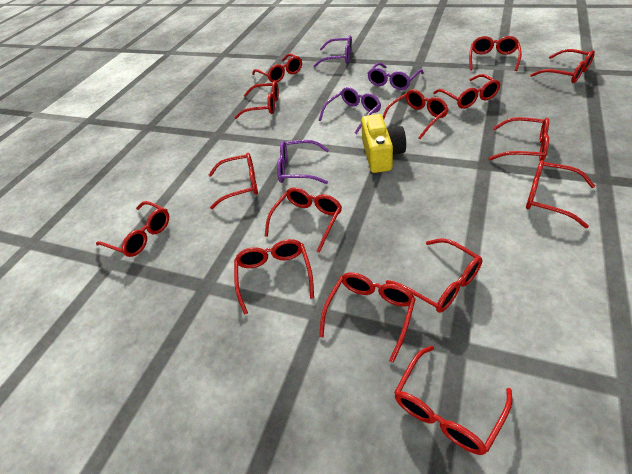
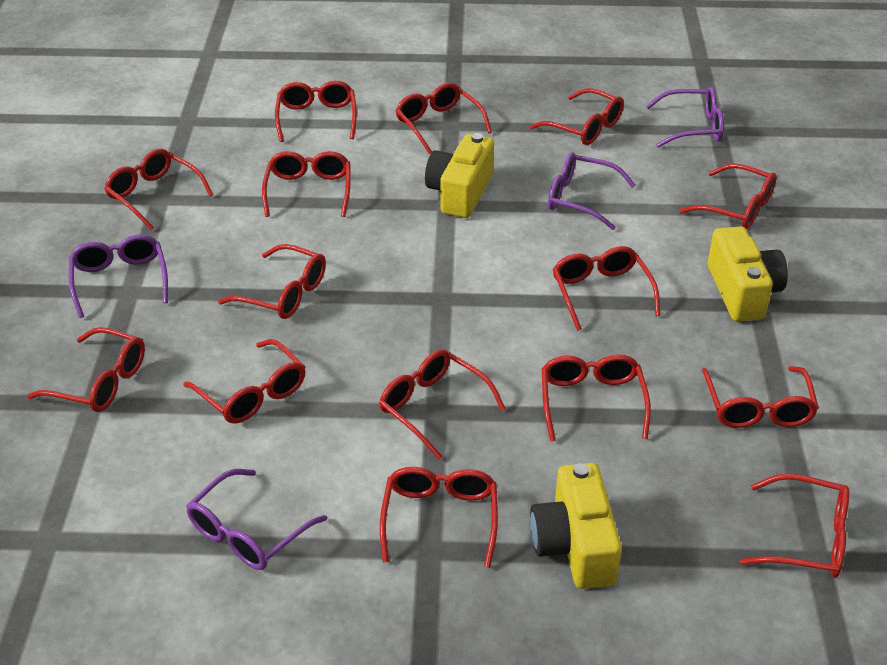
yellow camera: 1 -> 3

